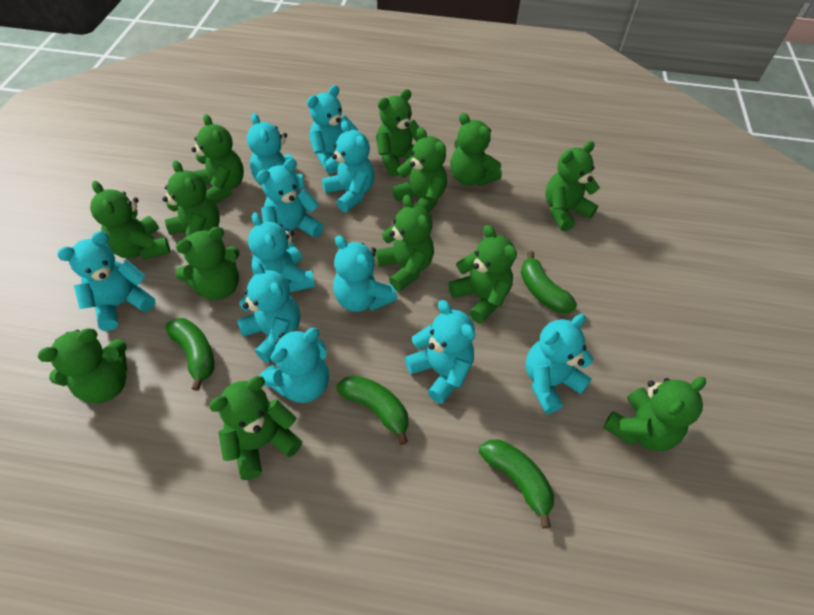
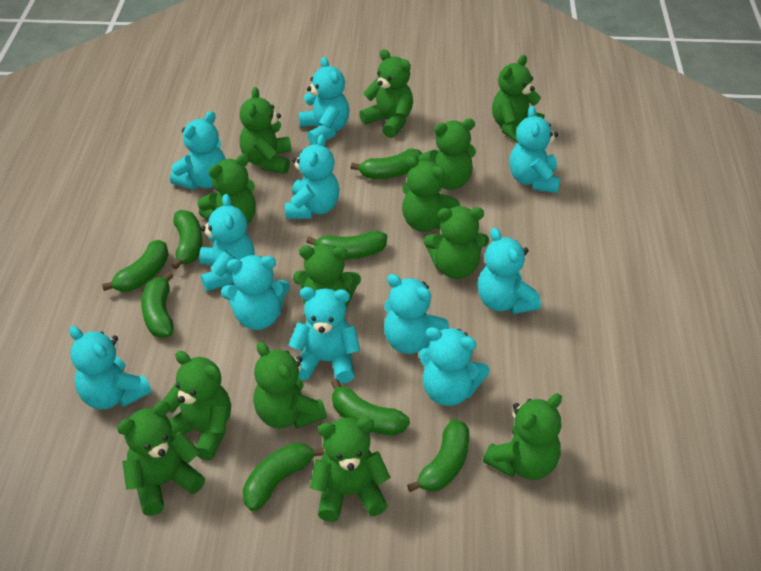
green banana: 4 -> 8

